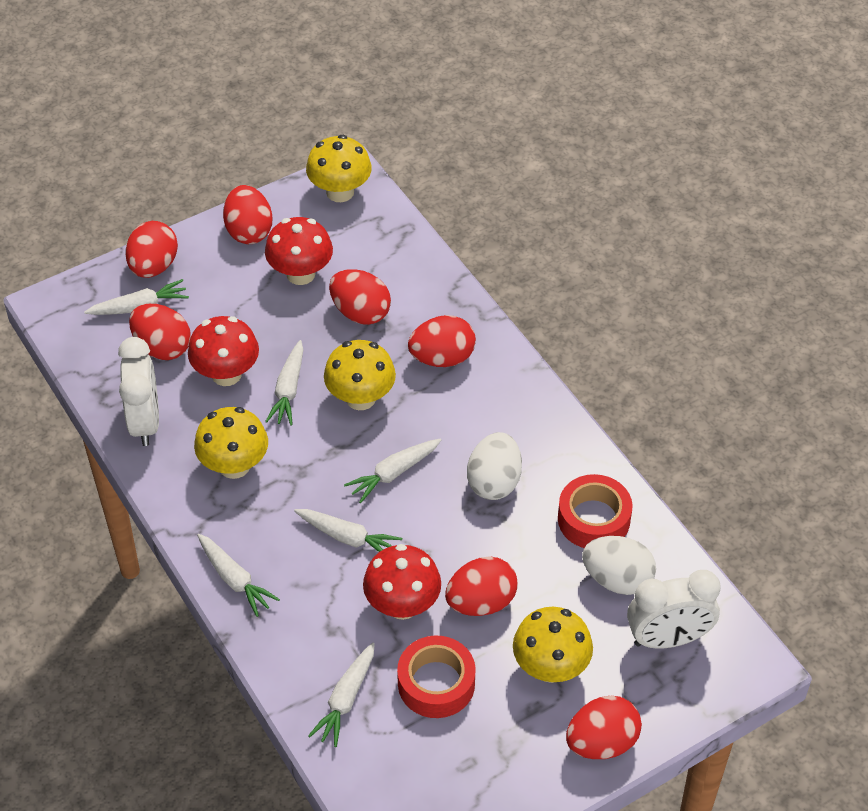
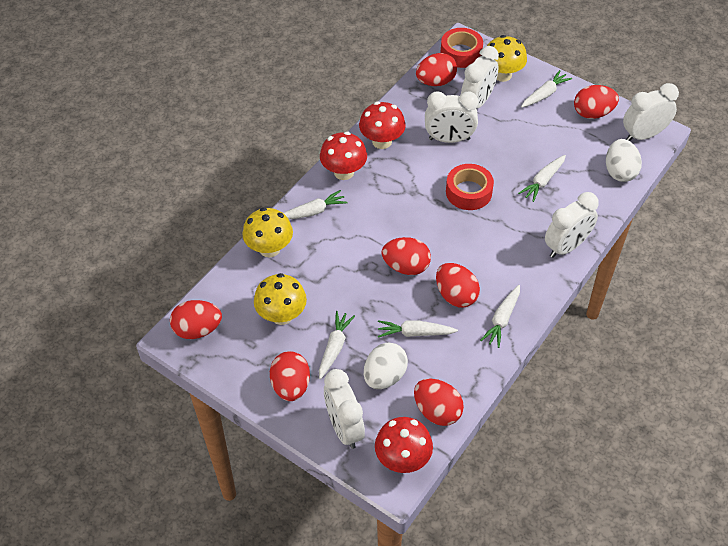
white clock: 2 -> 5
yellow mushroom: 4 -> 3

